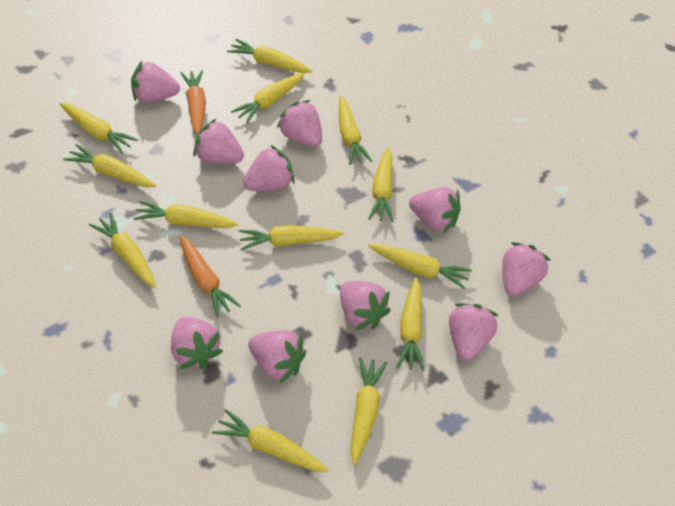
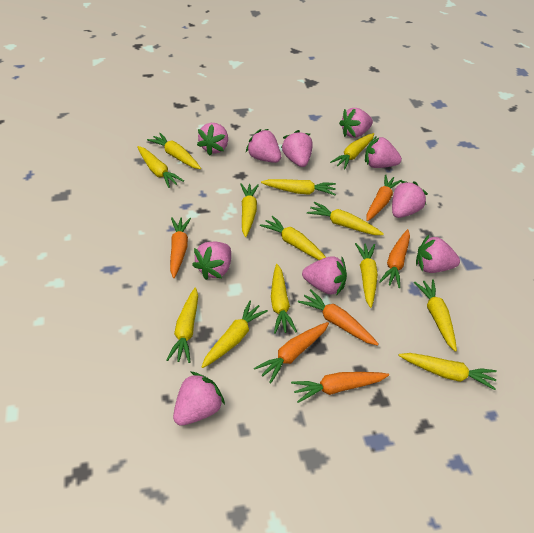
orange carrot: 2 -> 6

